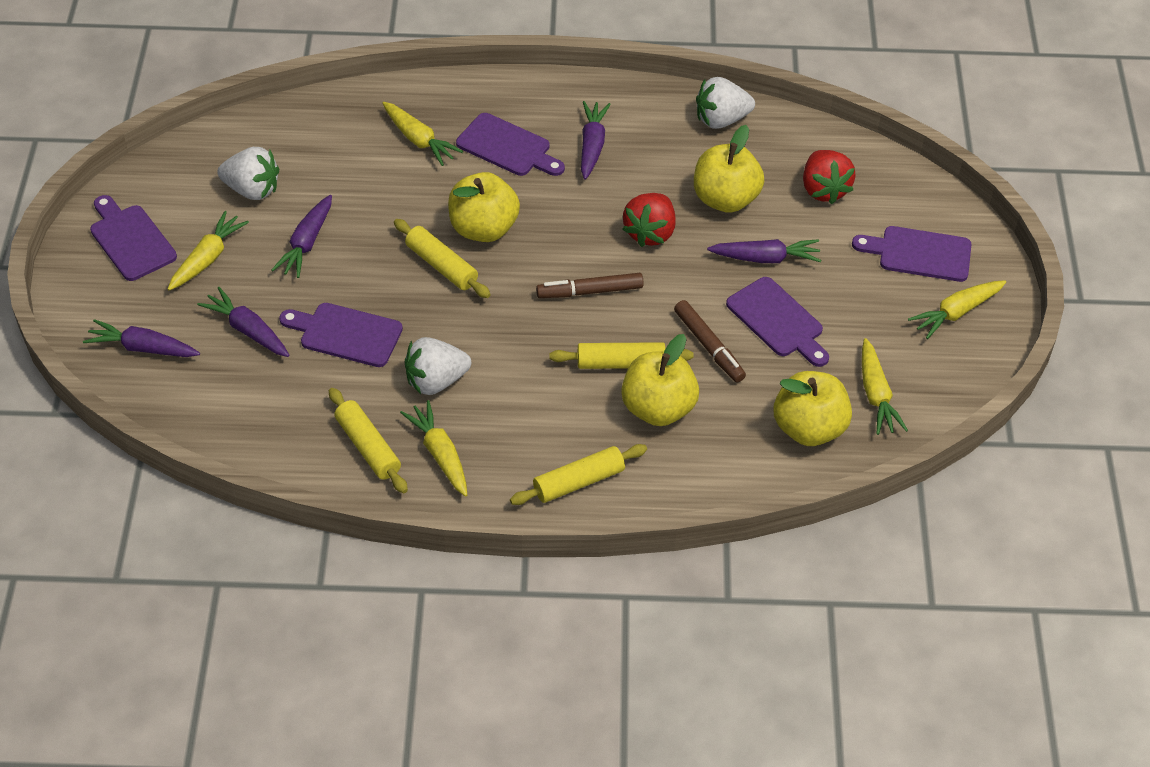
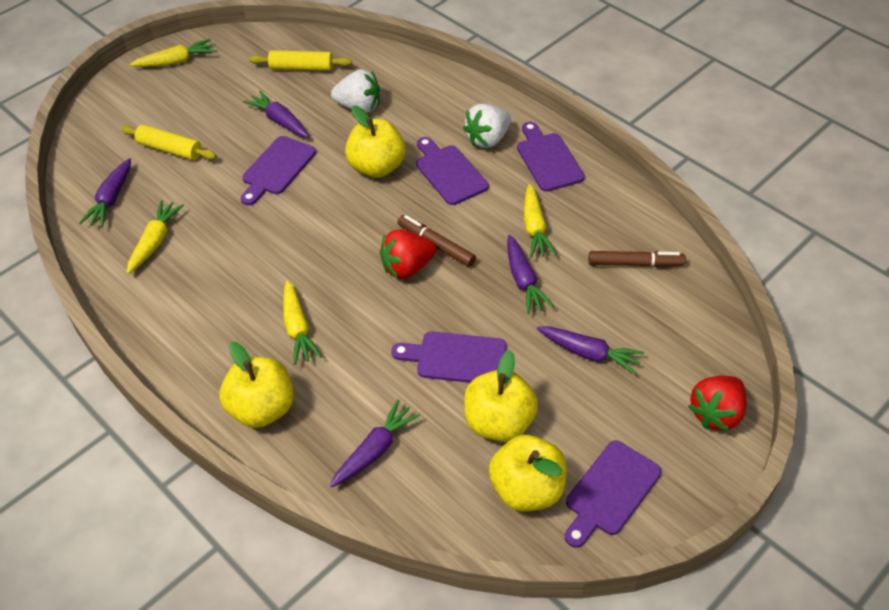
white strawberry: 3 -> 2
yellow carrot: 5 -> 4
yellow rolling pin: 4 -> 2

